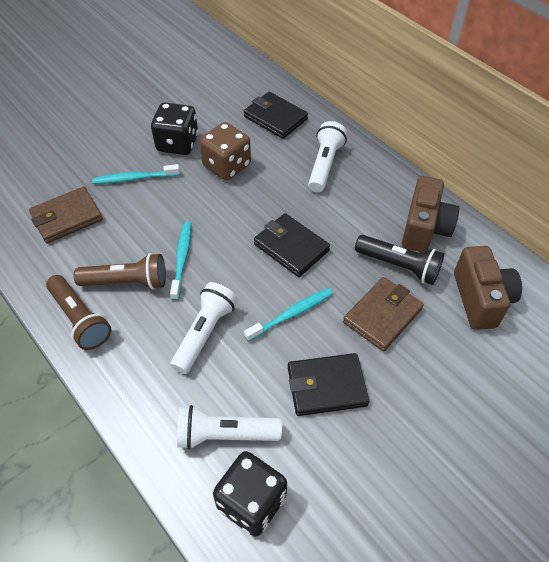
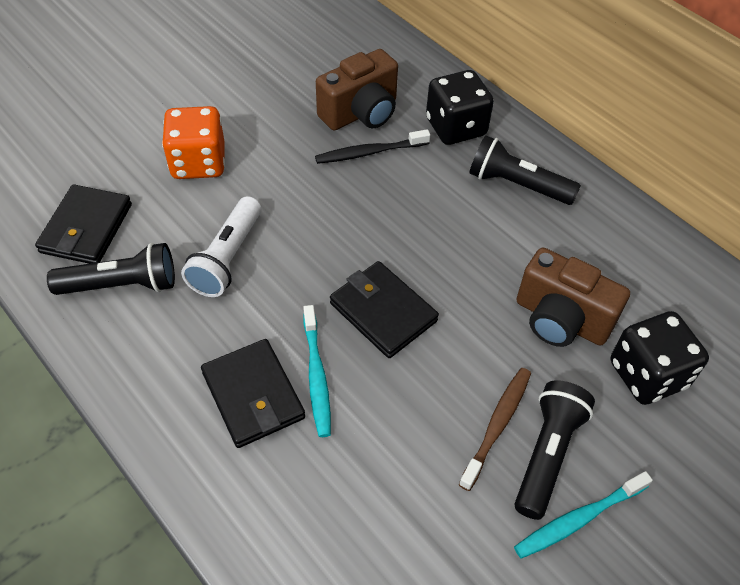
black flashlight: 1 -> 3
black toothbrush: 0 -> 1
brown dice: 1 -> 0
brown flashlight: 2 -> 0
brown toothbrush: 0 -> 1
brown wallet: 2 -> 0
orange dice: 0 -> 1
turquoise toothbrush: 3 -> 2
white flashlight: 3 -> 1

